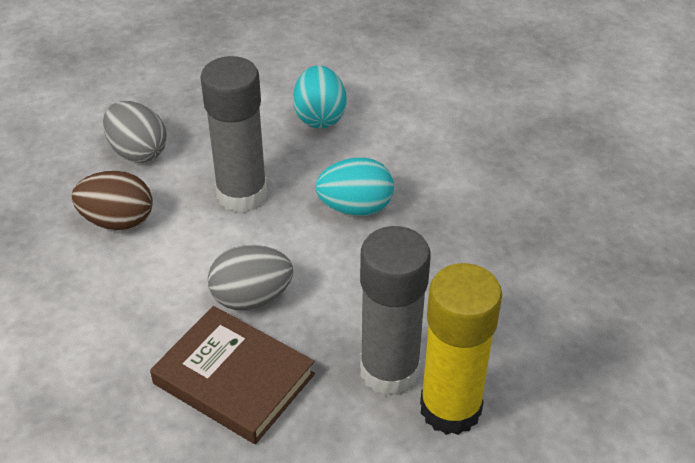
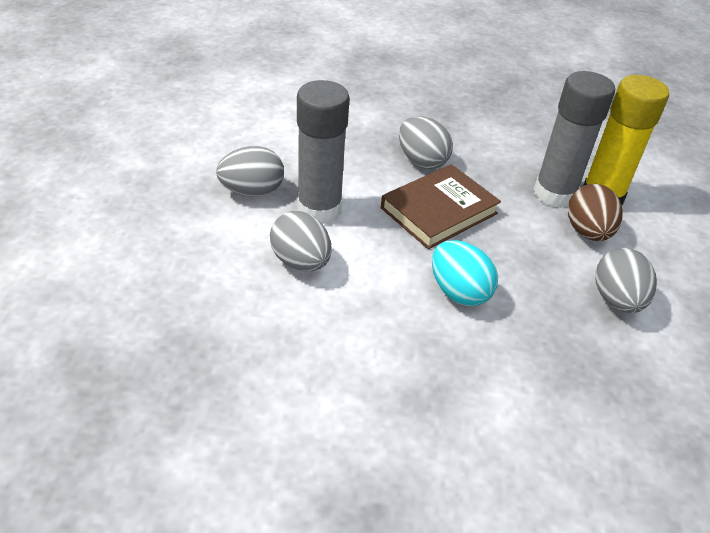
grey egg: 2 -> 4
turquoise egg: 2 -> 1

